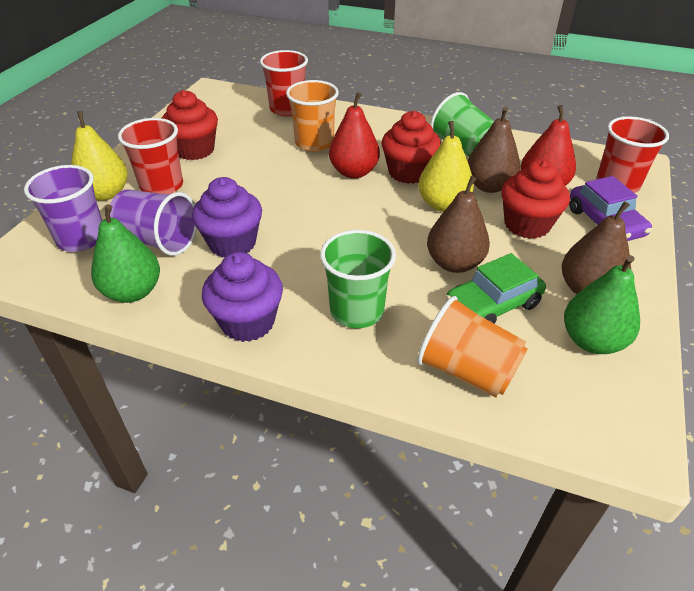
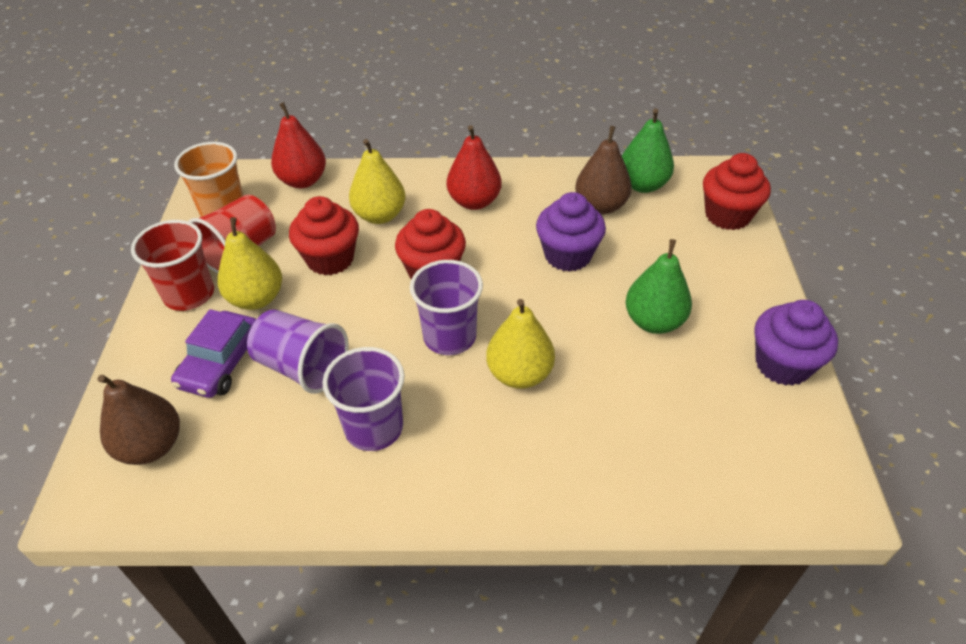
brown pear: 3 -> 2
green car: 1 -> 0
green cup: 2 -> 0
orange cup: 2 -> 1
purple cup: 2 -> 3
red cup: 3 -> 2
yellow pear: 2 -> 3

